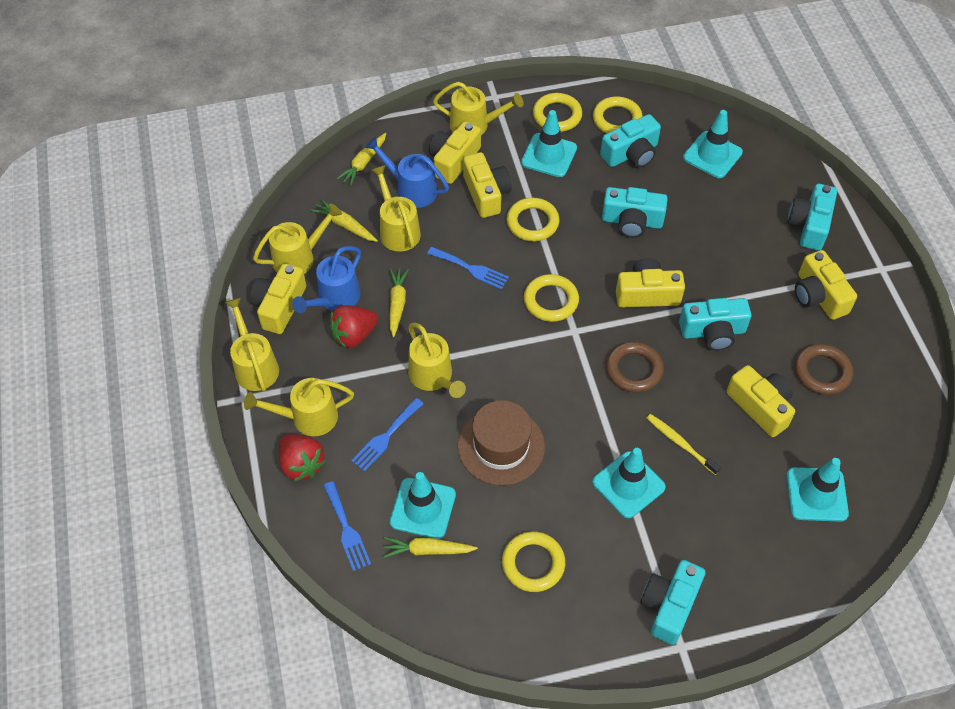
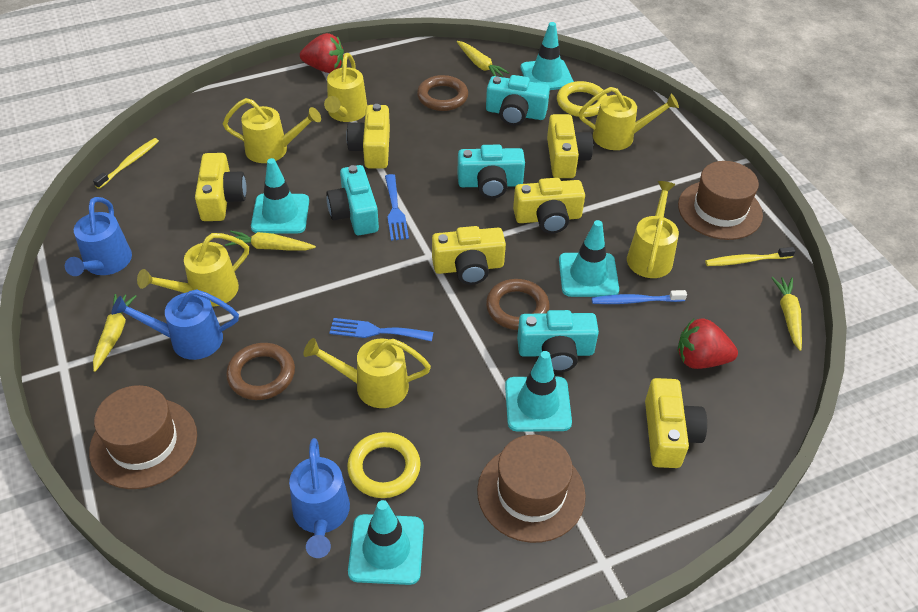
blue fork: 3 -> 2
blue toothbrush: 0 -> 1
blue watering can: 2 -> 3
brown hat: 1 -> 3
brown ring: 2 -> 3
turquoise camera: 5 -> 4
yellow ring: 5 -> 2
yellow toothbrush: 1 -> 2

